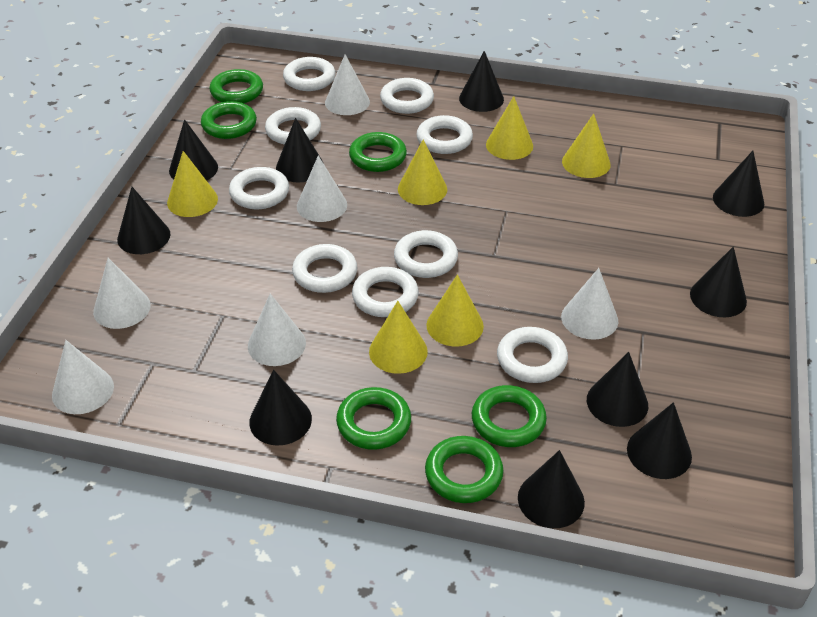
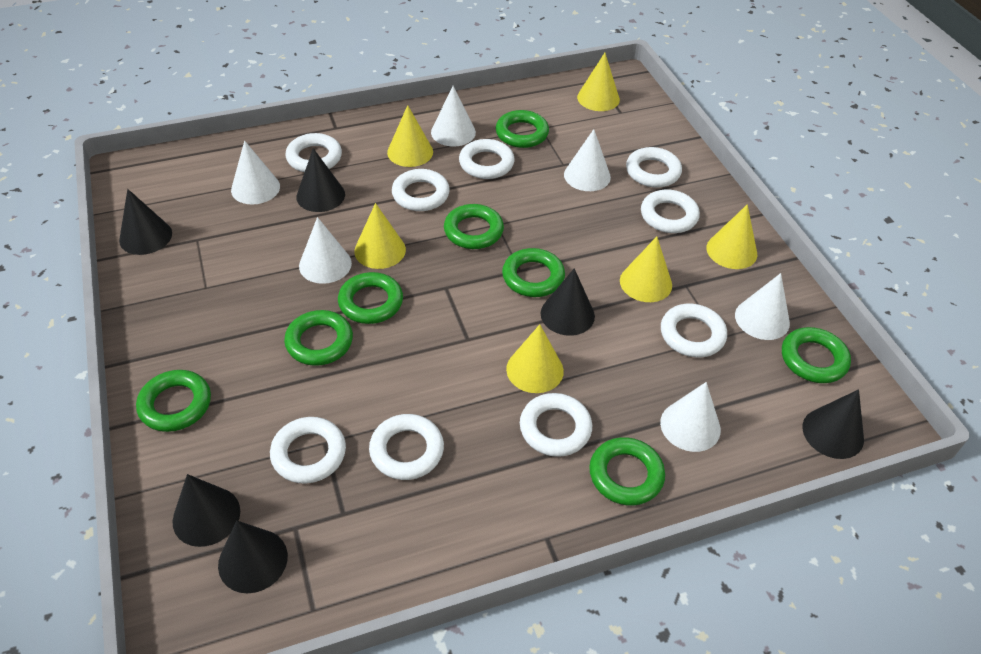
black cone: 10 -> 6
green ring: 6 -> 8

